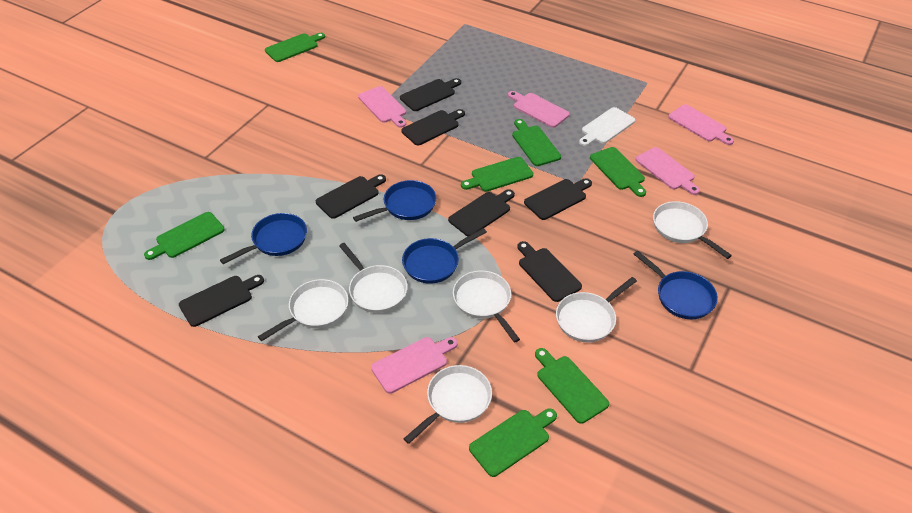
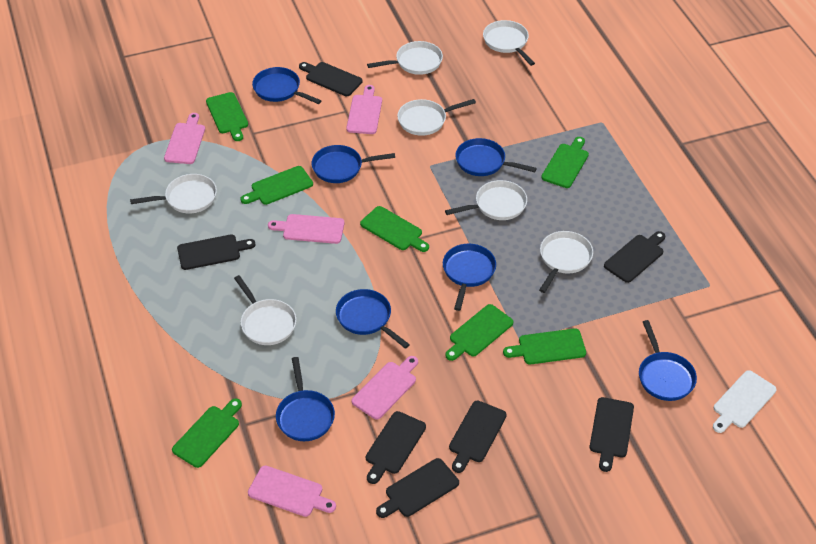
blue pan: 4 -> 7
white pan: 6 -> 7

